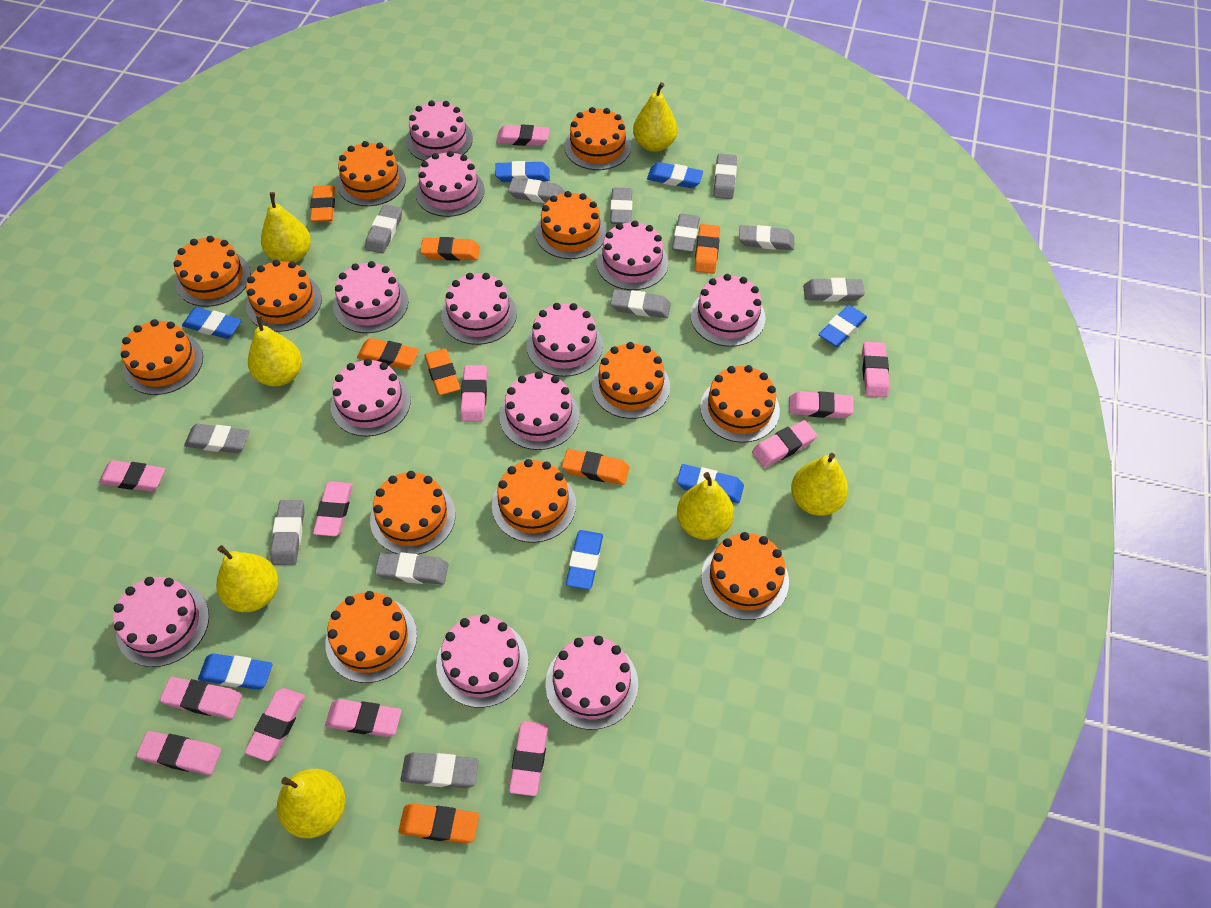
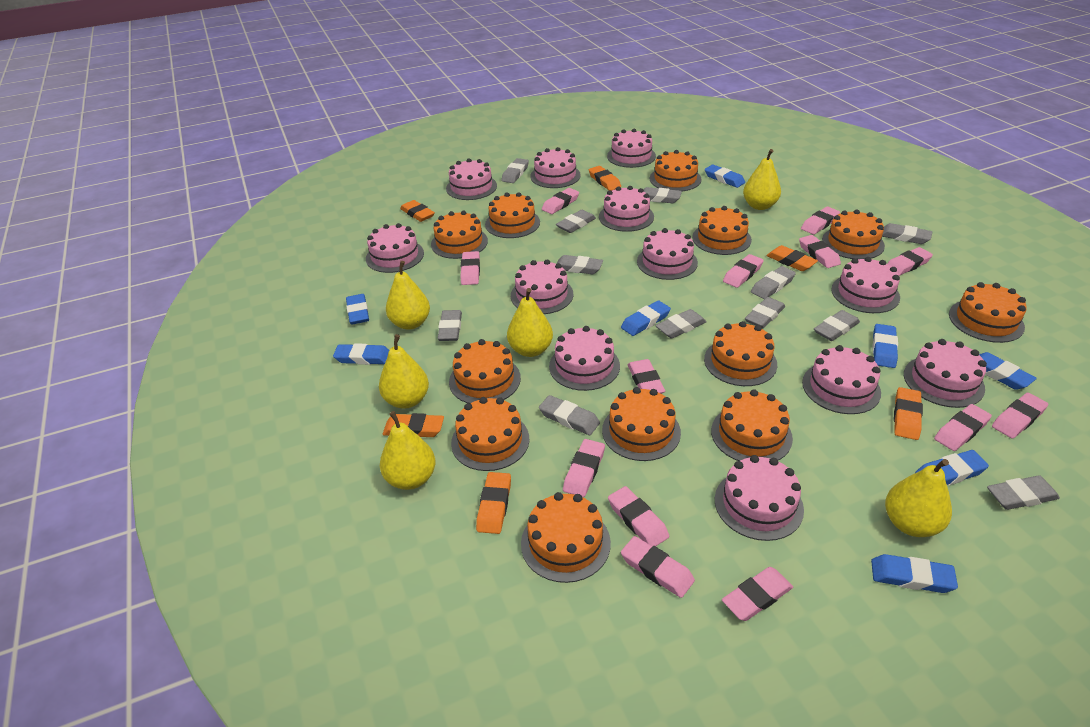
blue eraser: 7 -> 8
orange eraser: 7 -> 6
pink eraser: 12 -> 13
yellow pear: 7 -> 6

